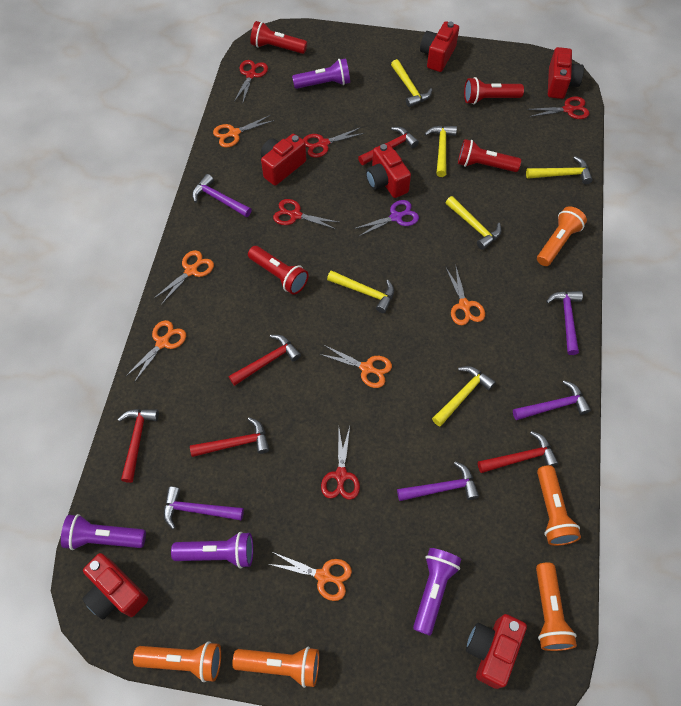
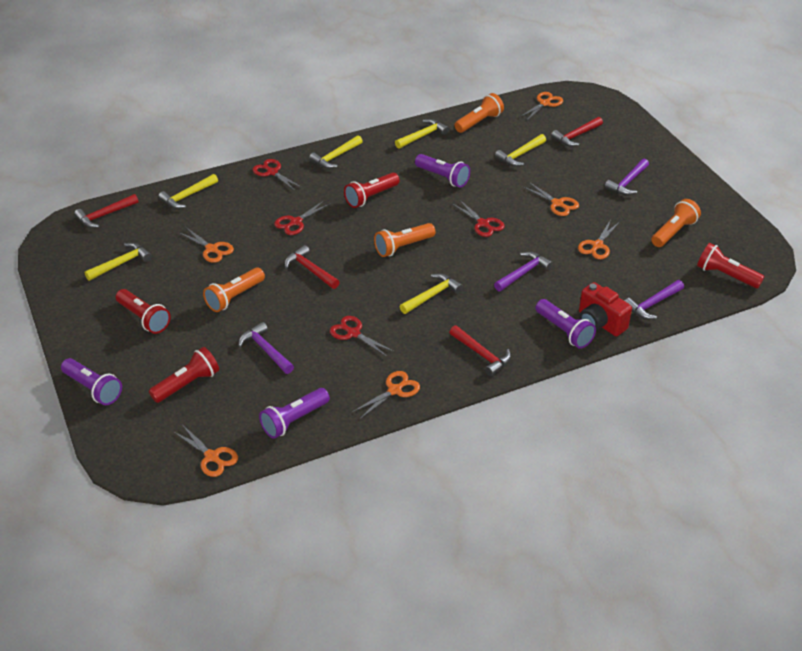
orange flashlight: 5 -> 4
purple hammer: 5 -> 4
purple scissors: 1 -> 0
red camera: 6 -> 1
red hammer: 5 -> 4
red scissors: 5 -> 4

